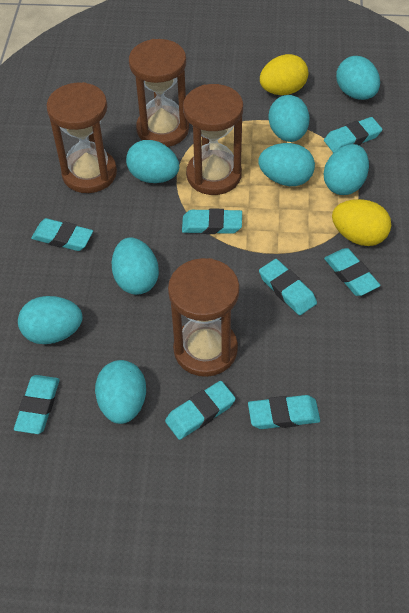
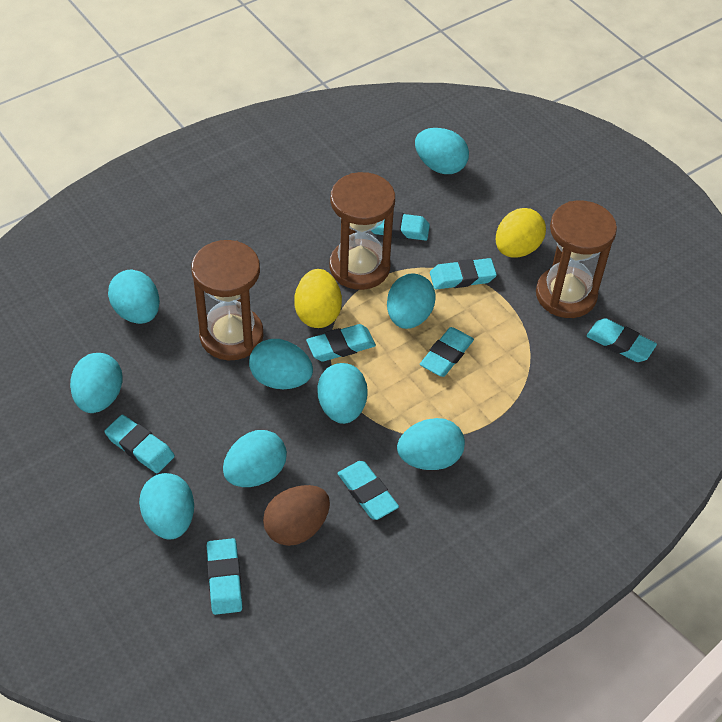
brown egg: 0 -> 1
brown hourglass: 4 -> 3
turquoise egg: 8 -> 9

